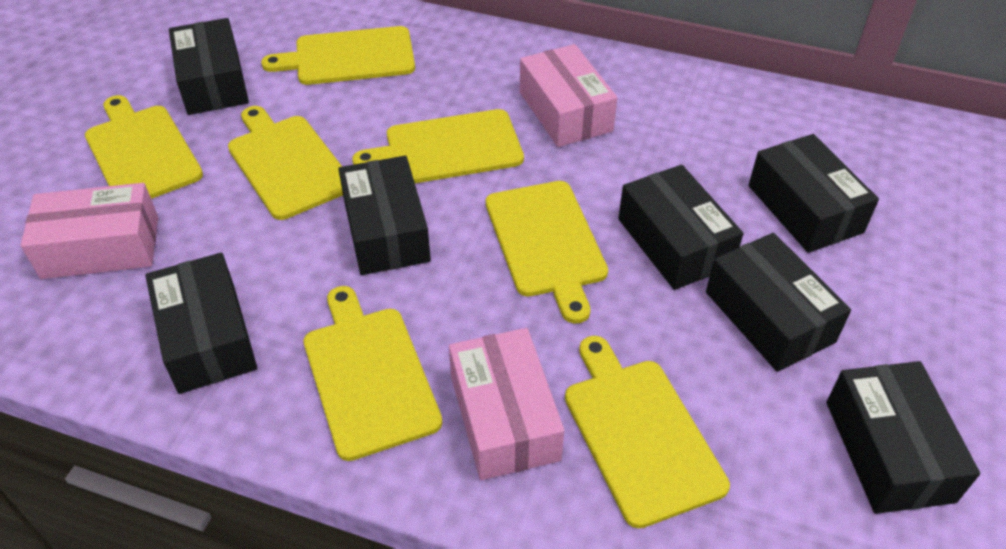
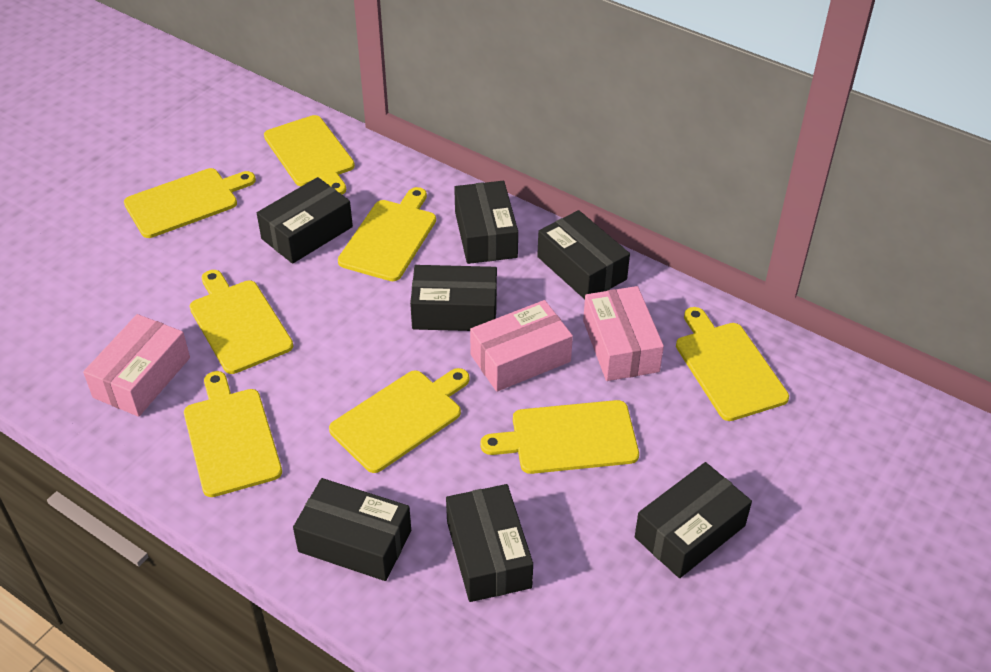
yellow cutting board: 7 -> 8

